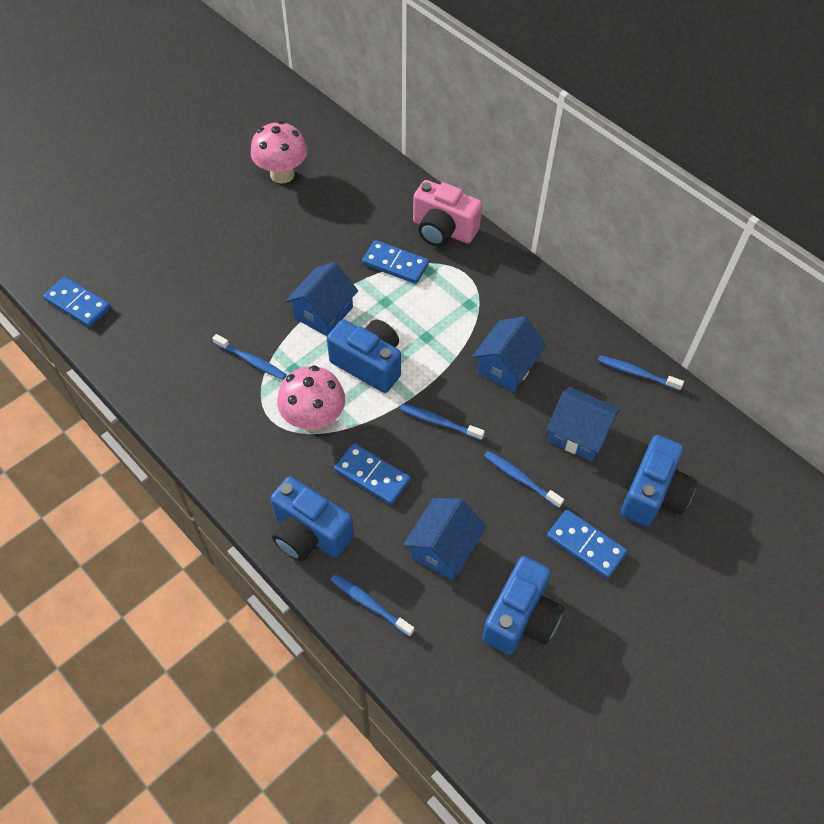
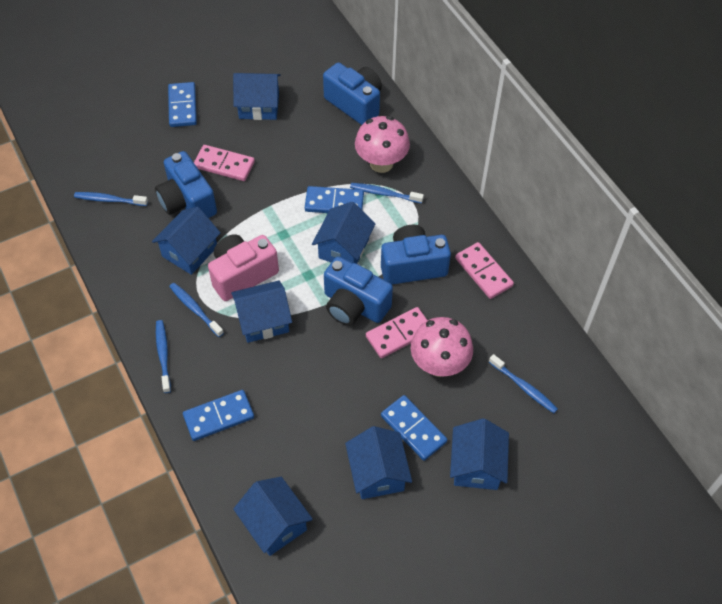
blue house: 4 -> 7
pink domino: 0 -> 3

